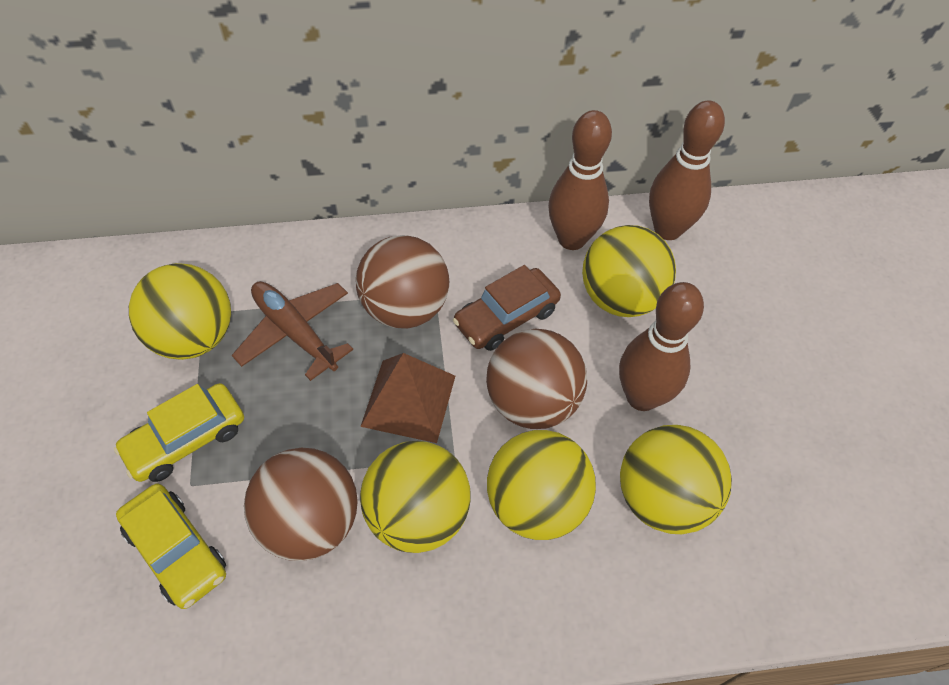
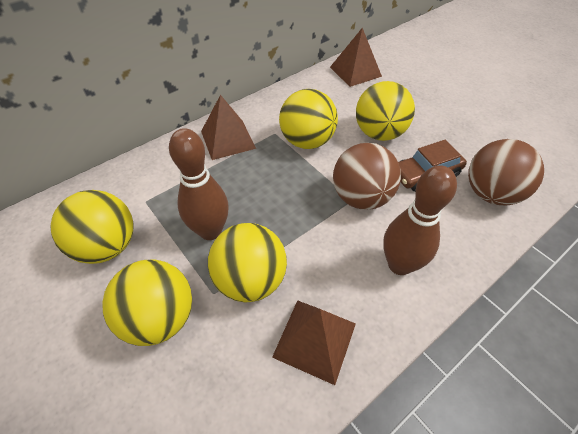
brown ball: 3 -> 2
brown bowling pin: 3 -> 2
brown plane: 1 -> 0
brown pyramid: 1 -> 3
yellow car: 2 -> 0

